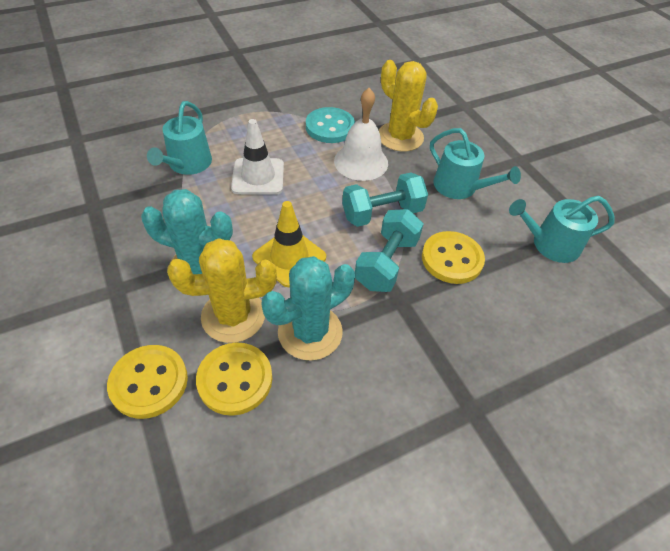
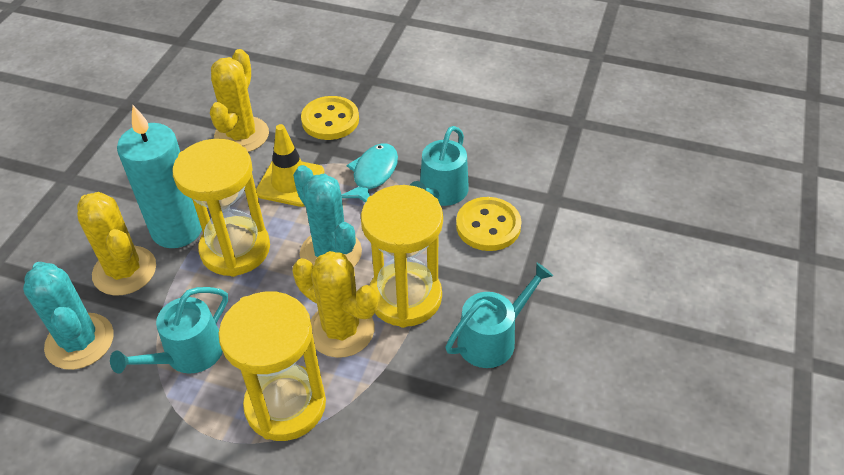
turquoise button: 1 -> 0
turquoise candle: 0 -> 1
turquoise dumbbell: 2 -> 0
turquoise fish: 0 -> 1
white bell: 1 -> 0
white traffic cone: 1 -> 0
yellow button: 3 -> 2
yellow cactus: 2 -> 3
yellow hourglass: 0 -> 3

